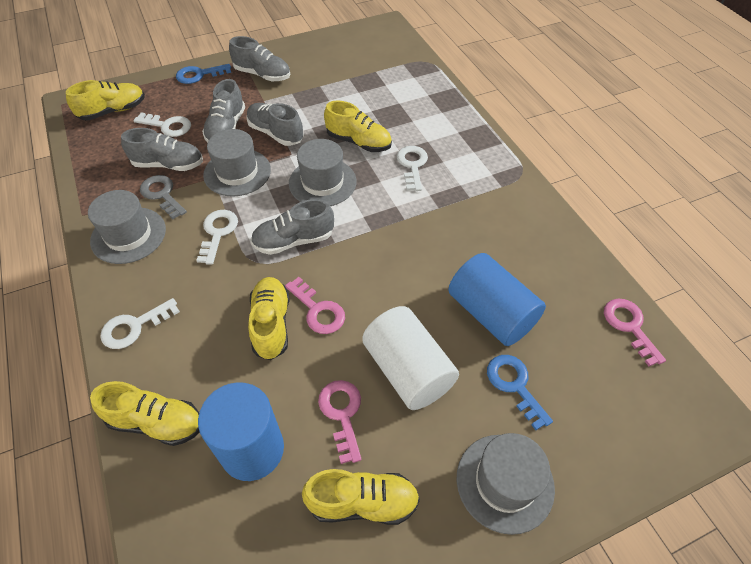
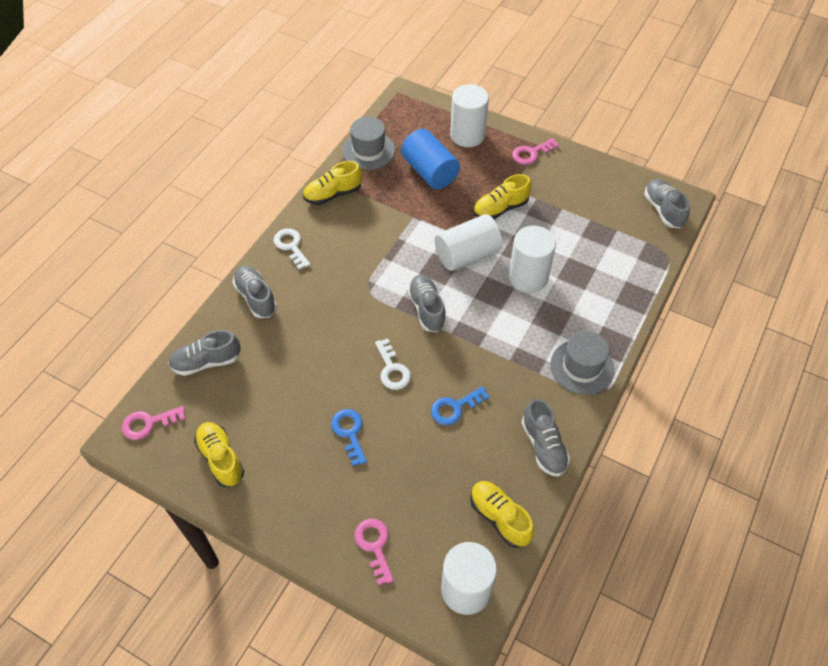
blue cylinder: 2 -> 1
grey hat: 4 -> 2
grey key: 1 -> 0
white cylinder: 1 -> 4
white key: 4 -> 2
yellow shoe: 5 -> 4

